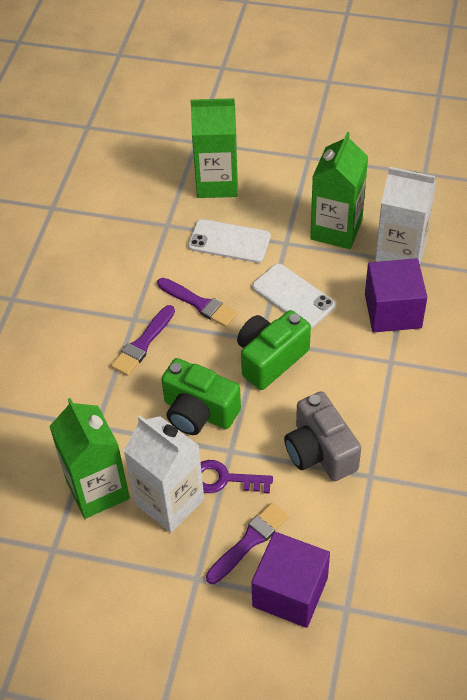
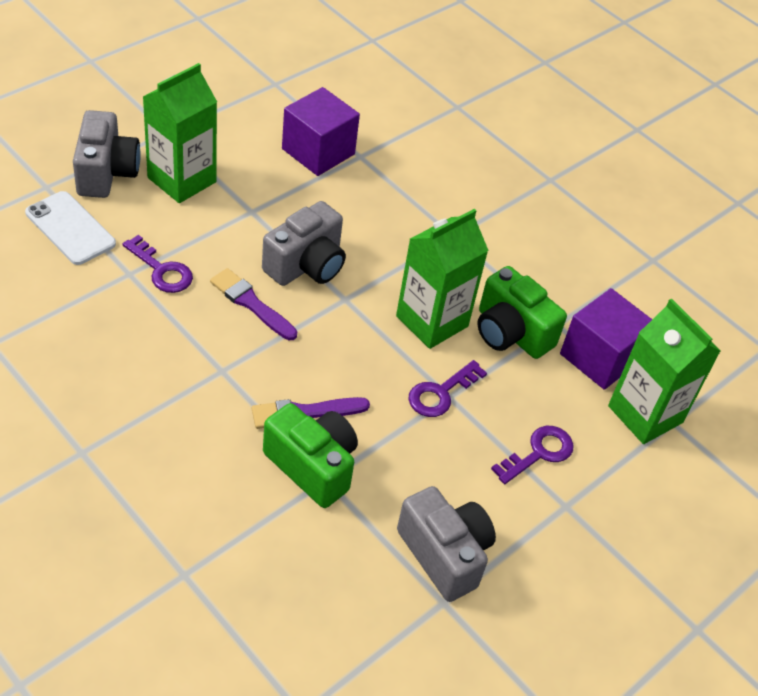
grey camera: 1 -> 3
purple brush: 3 -> 2
purple key: 1 -> 3
white carton: 2 -> 0
white phone: 2 -> 1

